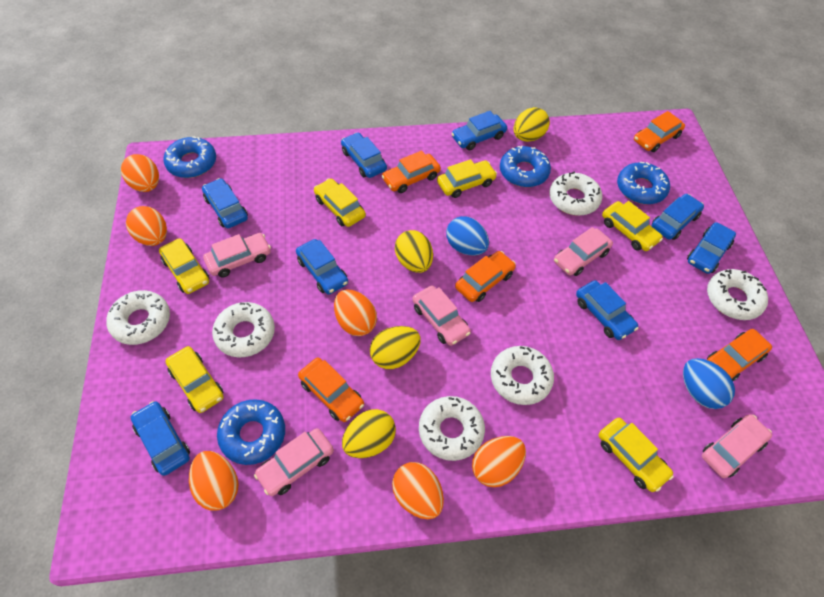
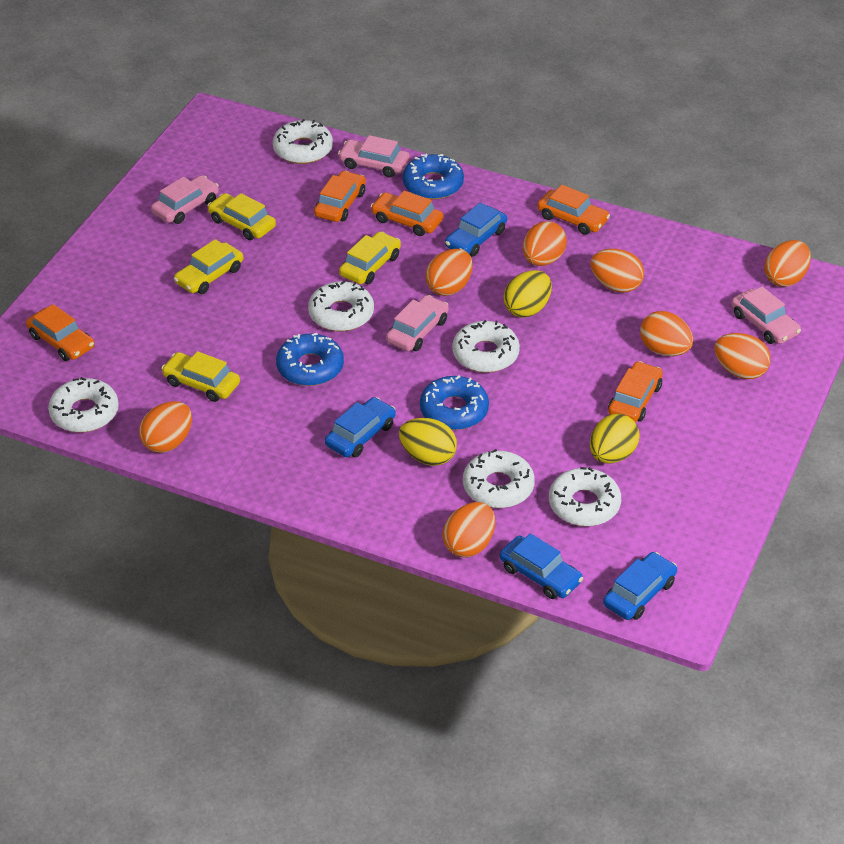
blue car: 8 -> 4
blue donut: 4 -> 3
blue egg: 2 -> 0
orange egg: 6 -> 8
pink car: 5 -> 4
yellow car: 6 -> 4
yellow egg: 4 -> 3

